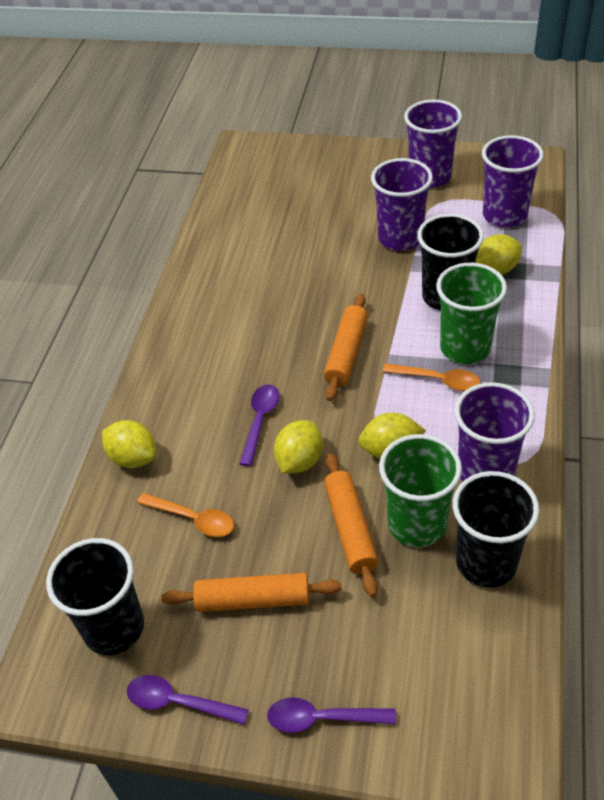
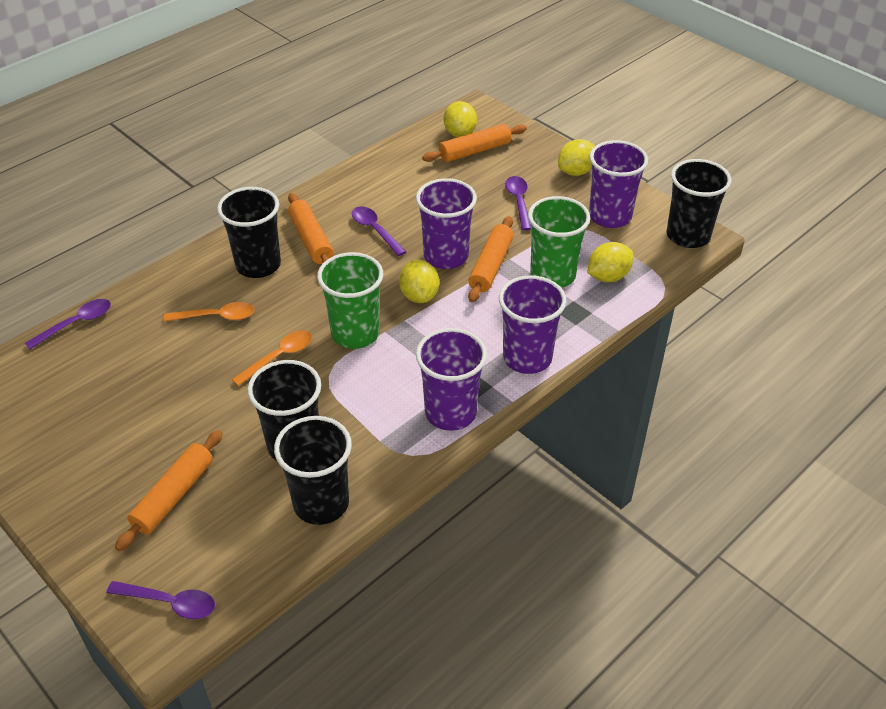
black cup: 3 -> 4
orange rolling pin: 3 -> 4
purple spoon: 3 -> 4

